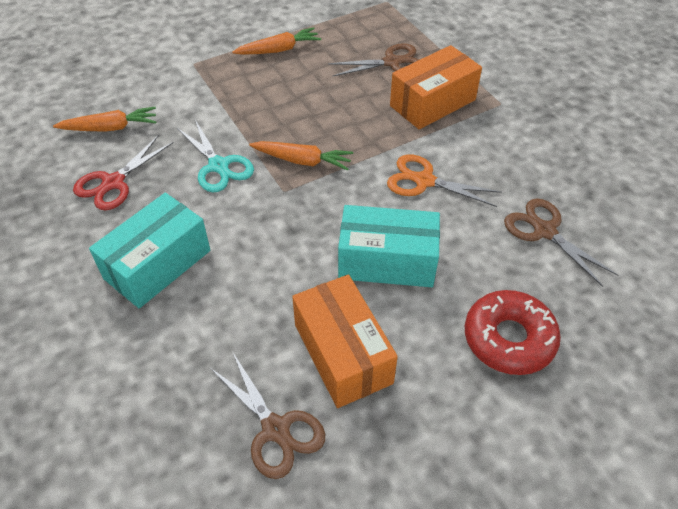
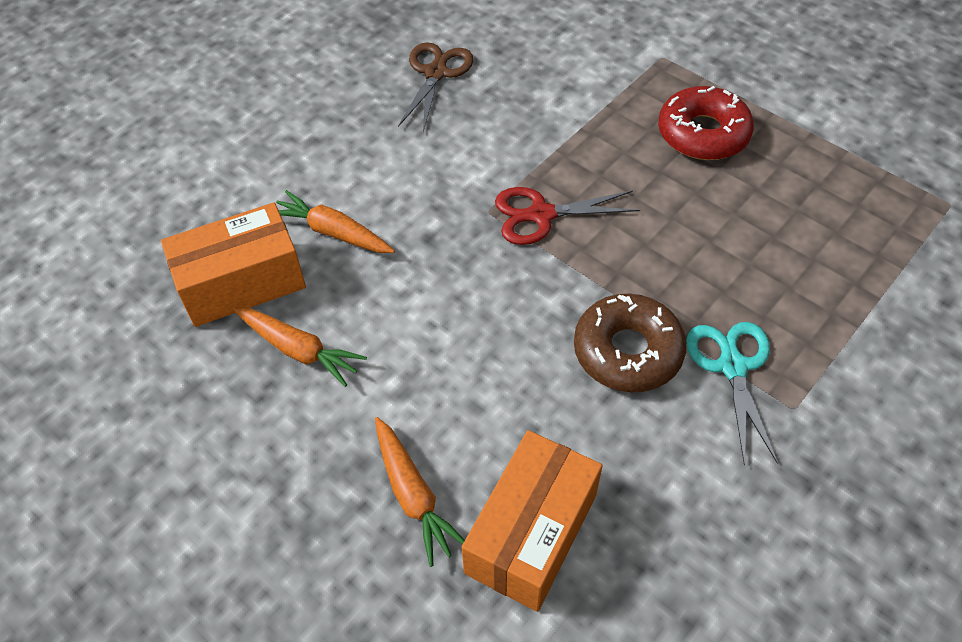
brown donut: 0 -> 1
brown scissors: 3 -> 1
orange scissors: 1 -> 0
turquoise box: 2 -> 0

